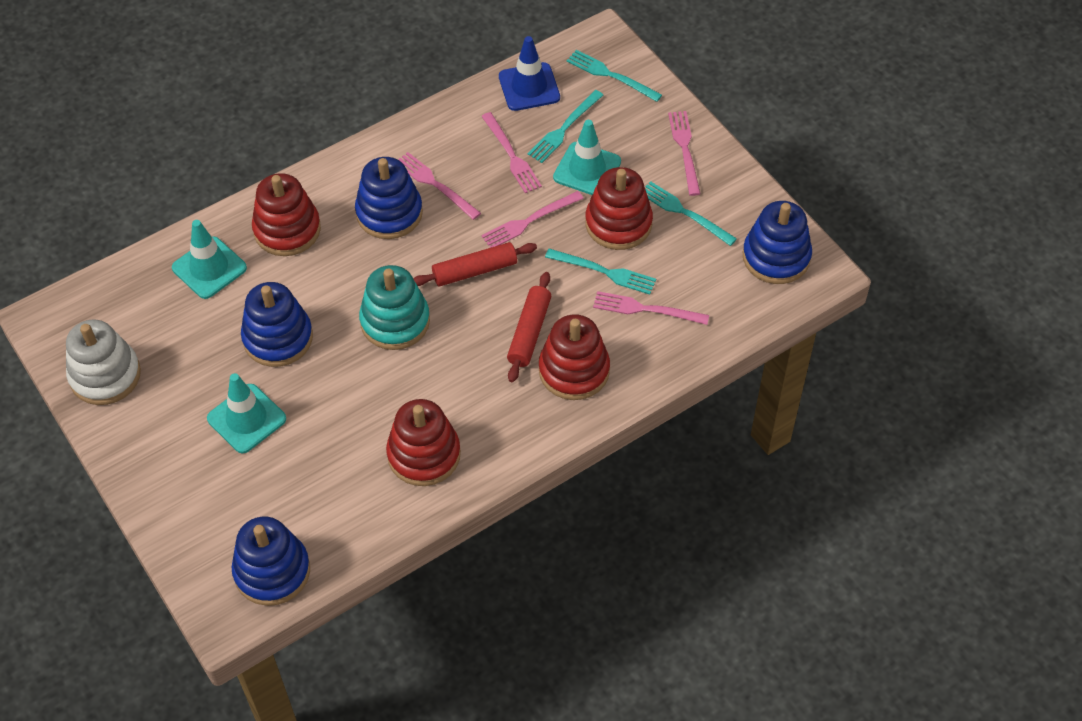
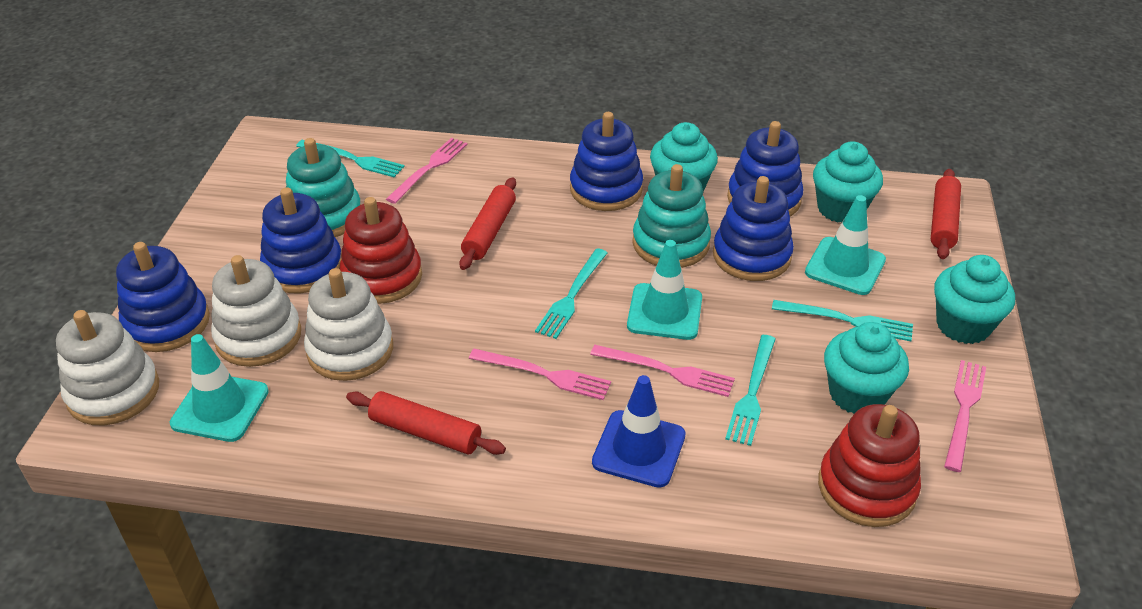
blue stacking toy: 4 -> 5
pink fork: 5 -> 4
red rolling pin: 2 -> 3
red stacking toy: 4 -> 2
turquoise cupcake: 0 -> 4
turquoise stacking toy: 1 -> 2
white stacking toy: 1 -> 3

